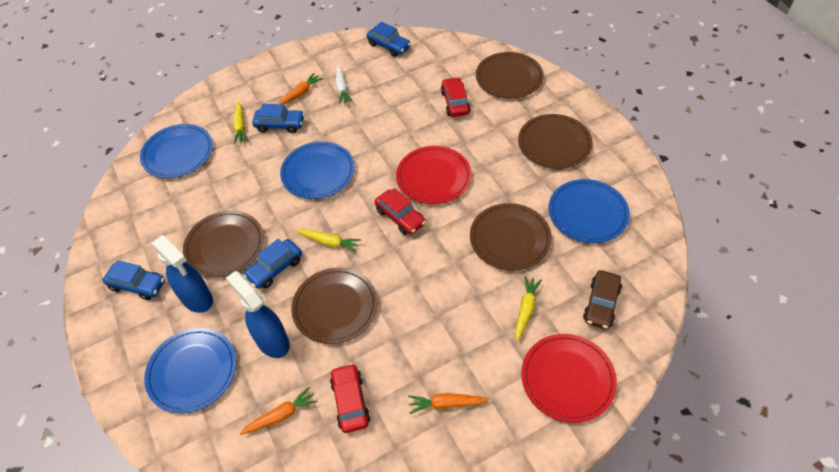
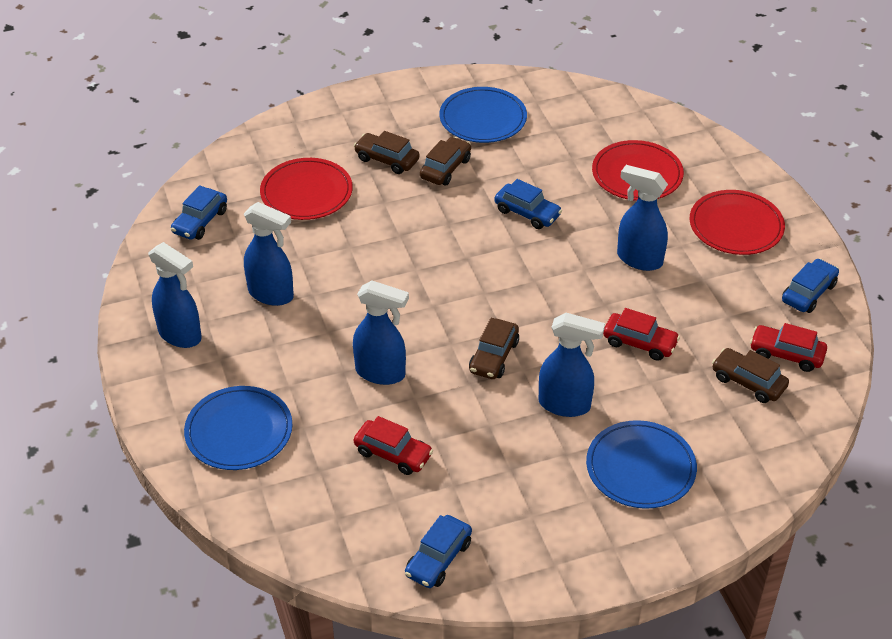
blue plate: 4 -> 3
blue spray bottle: 2 -> 5
brown car: 1 -> 4
brown plate: 5 -> 0
orange carrot: 3 -> 0
red plate: 2 -> 3
white carrot: 1 -> 0
yellow carrot: 3 -> 0

